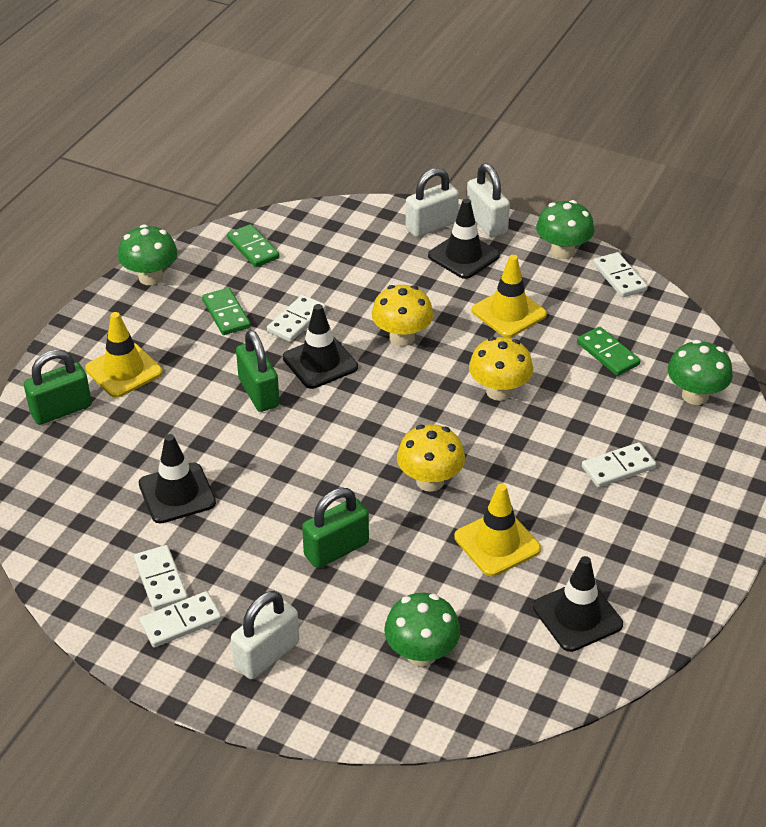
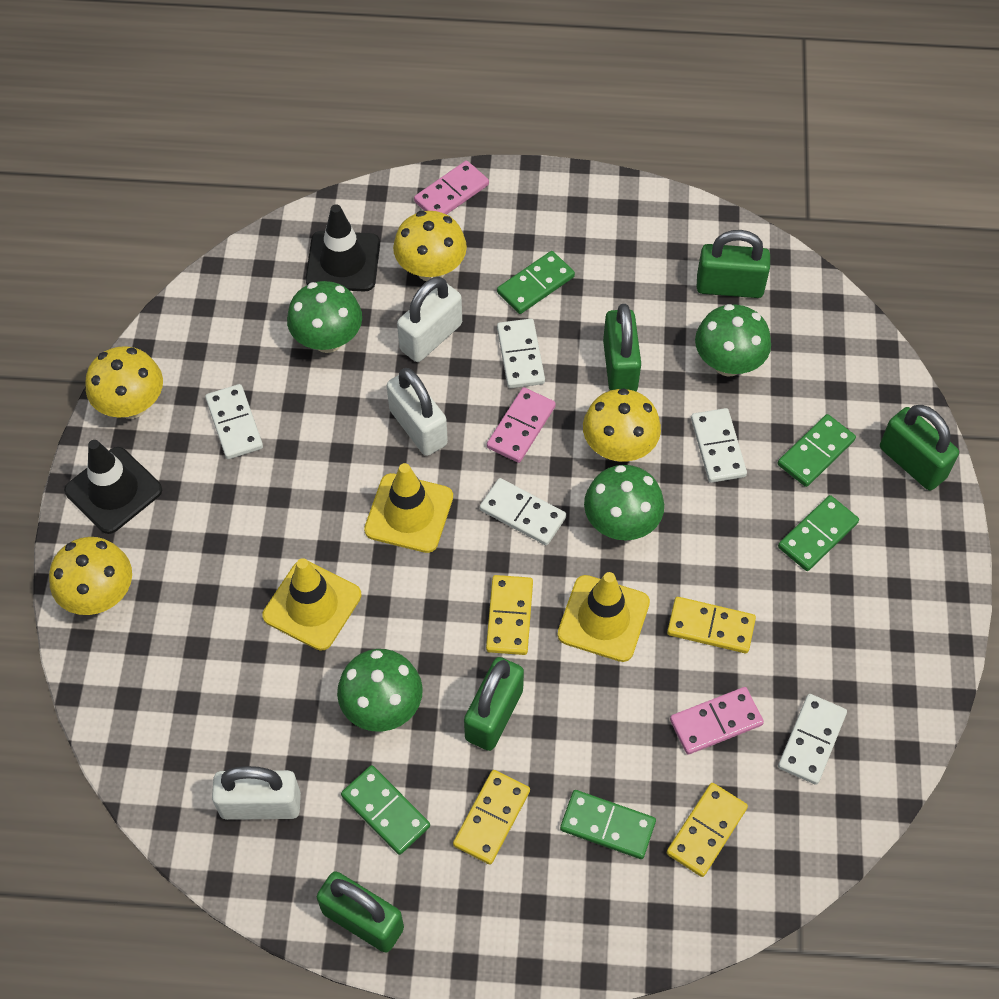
black traffic cone: 4 -> 2
green domino: 3 -> 5
green padlock: 3 -> 5
pink domino: 0 -> 3
yellow domino: 0 -> 4
yellow mushroom: 3 -> 4

